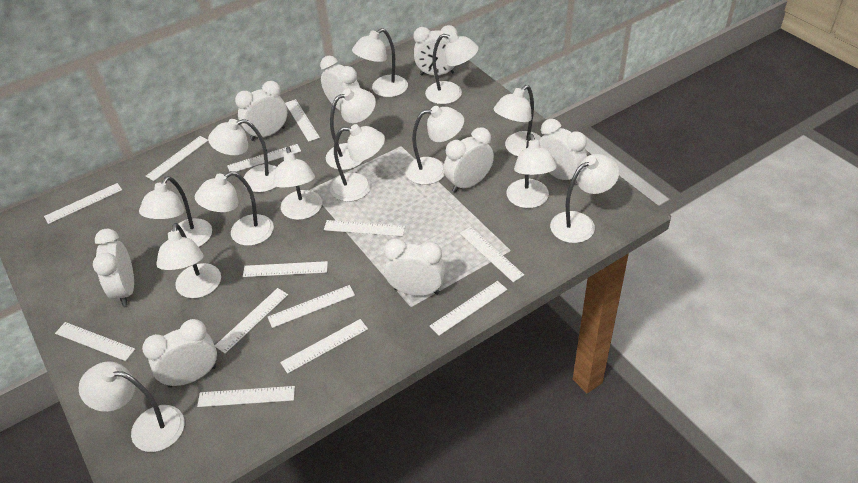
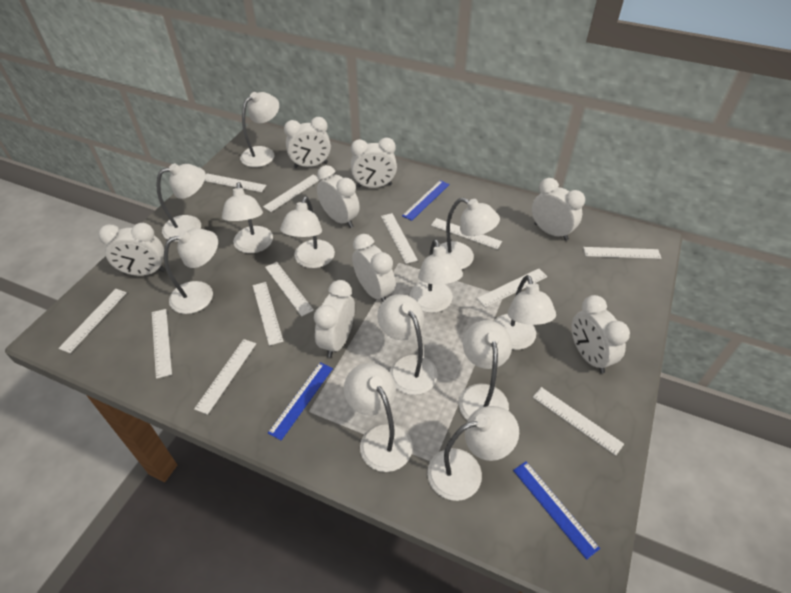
blue ruler: 0 -> 3
white lamp: 14 -> 12
white ruler: 13 -> 12

